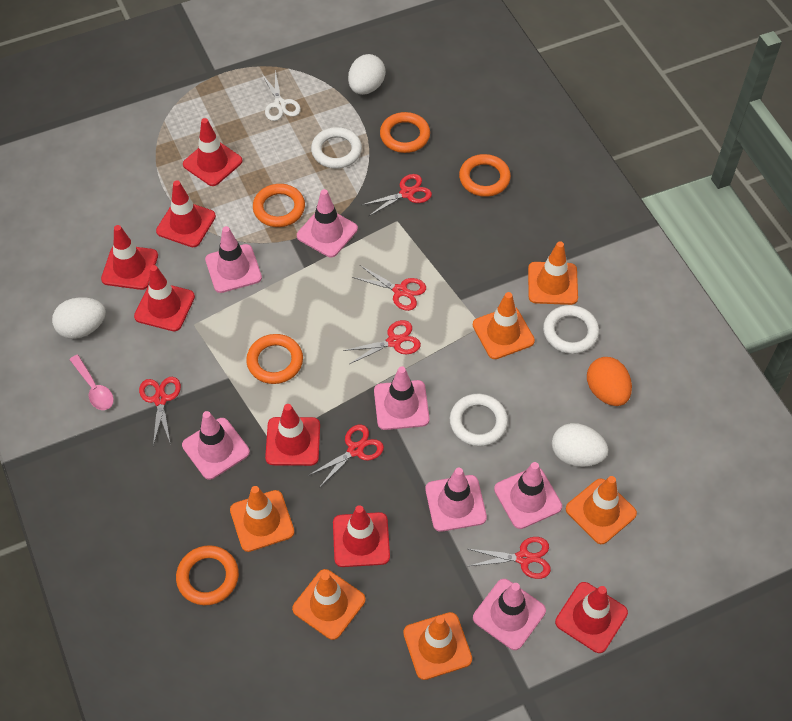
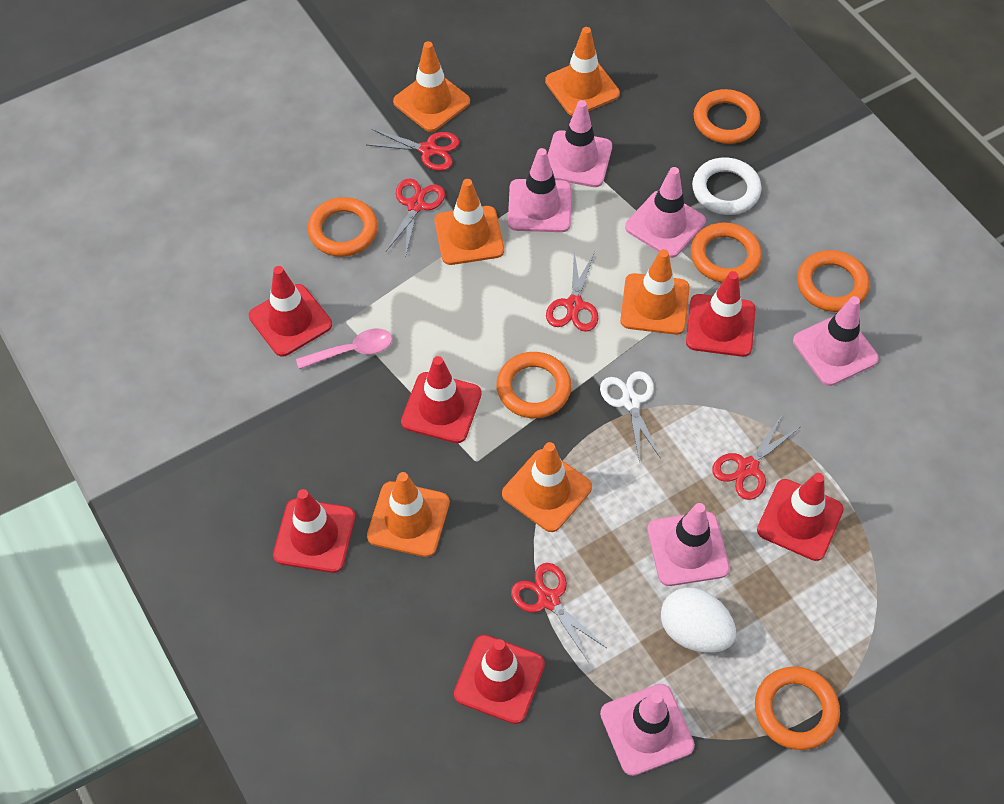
orange egg: 1 -> 0
orange ring: 5 -> 6
pink traffic cone: 7 -> 6
red scissors: 6 -> 5
red traffic cone: 7 -> 6
white egg: 3 -> 1
white ring: 3 -> 1

